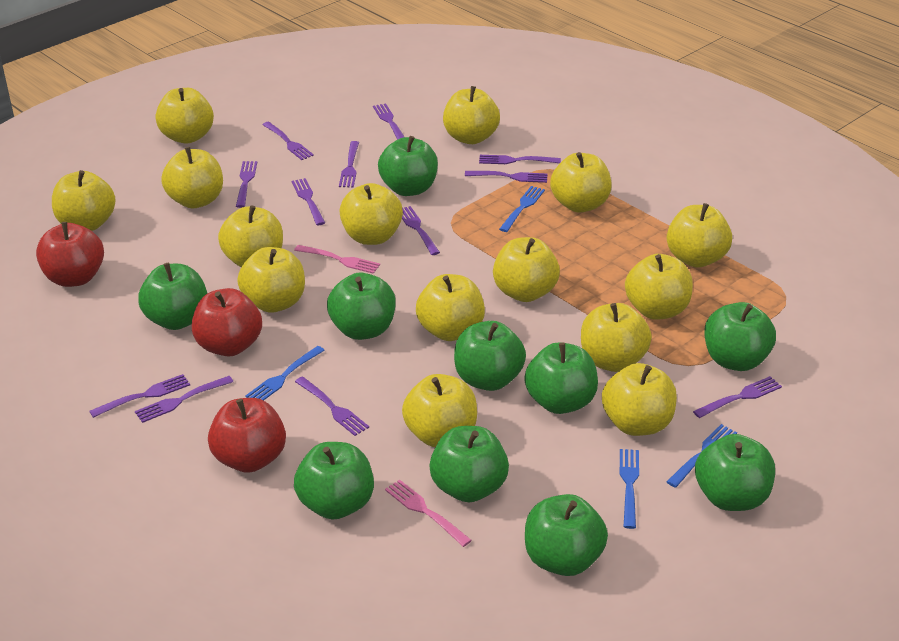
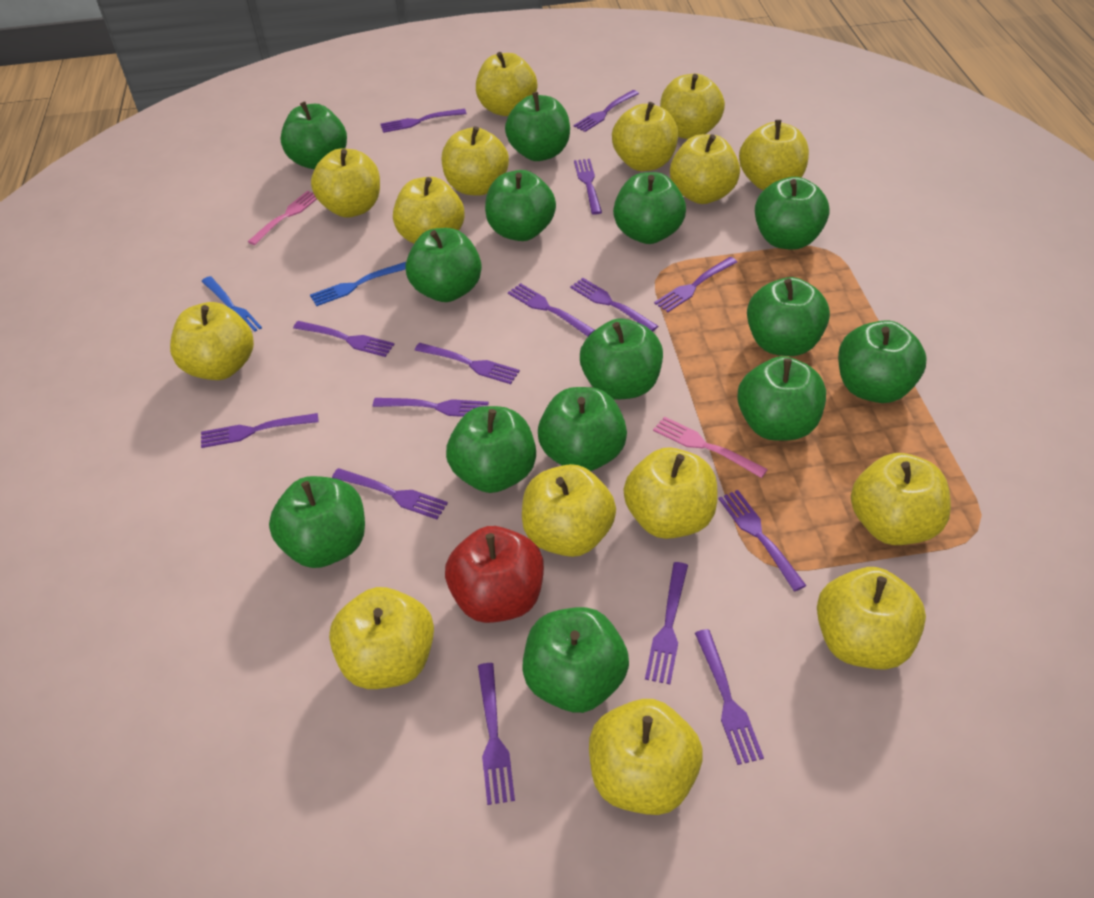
blue fork: 4 -> 2
green apple: 10 -> 14
purple fork: 12 -> 15
red apple: 3 -> 1

